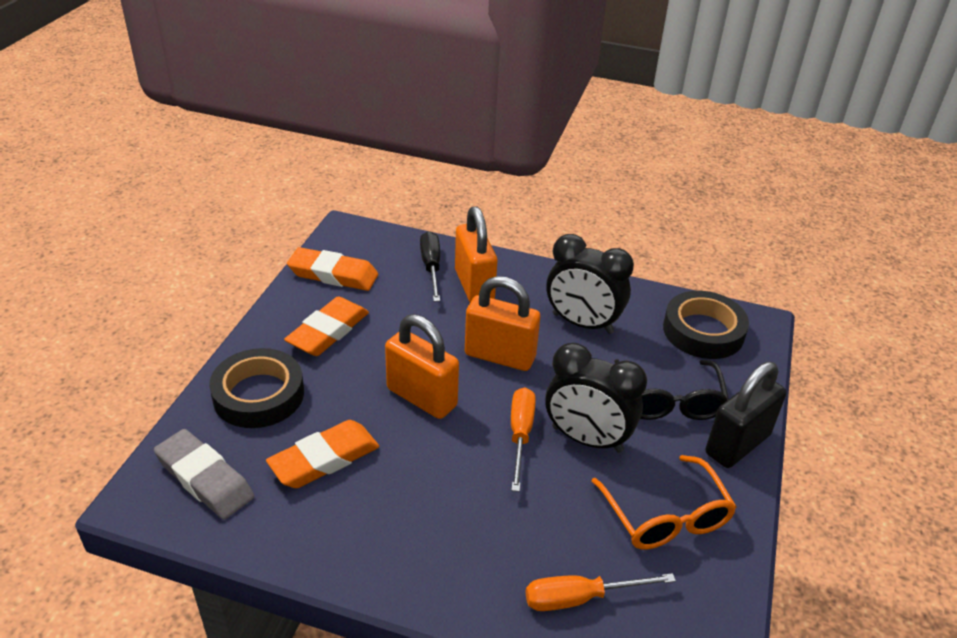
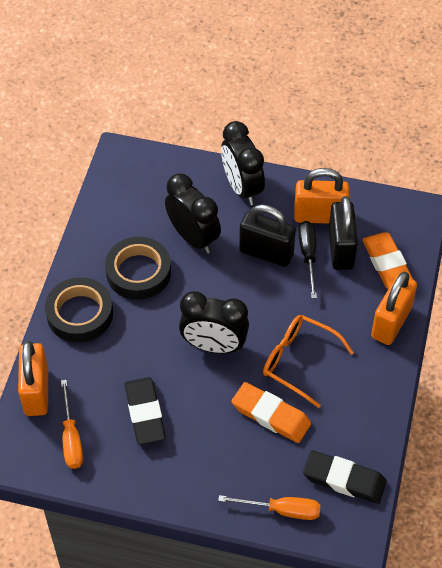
black clock: 2 -> 3
black eraser: 0 -> 2
black glasses: 1 -> 0
black padlock: 1 -> 2
grey eraser: 1 -> 0
orange eraser: 3 -> 2

